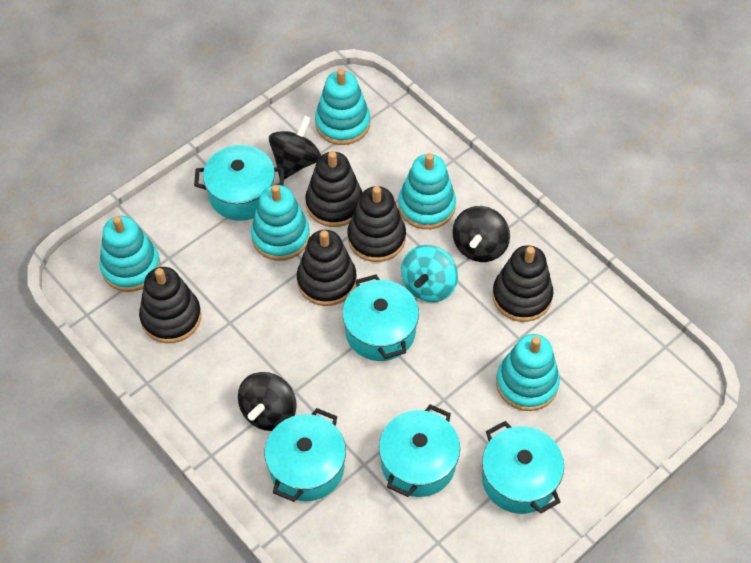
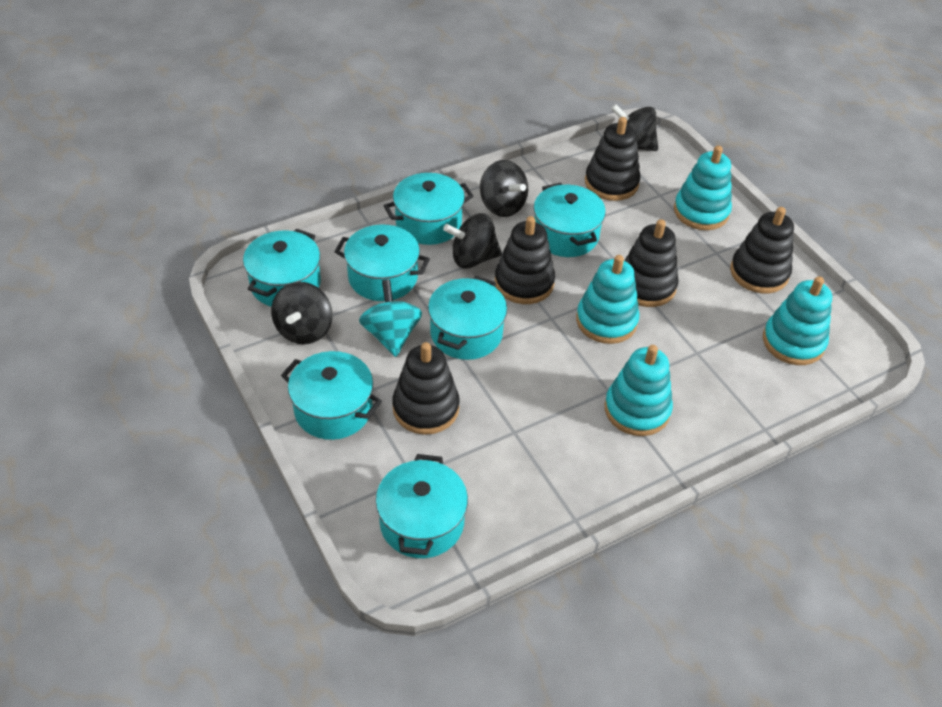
black spinning top: 3 -> 4
turquoise pot: 5 -> 7
turquoise stacking toy: 5 -> 4

